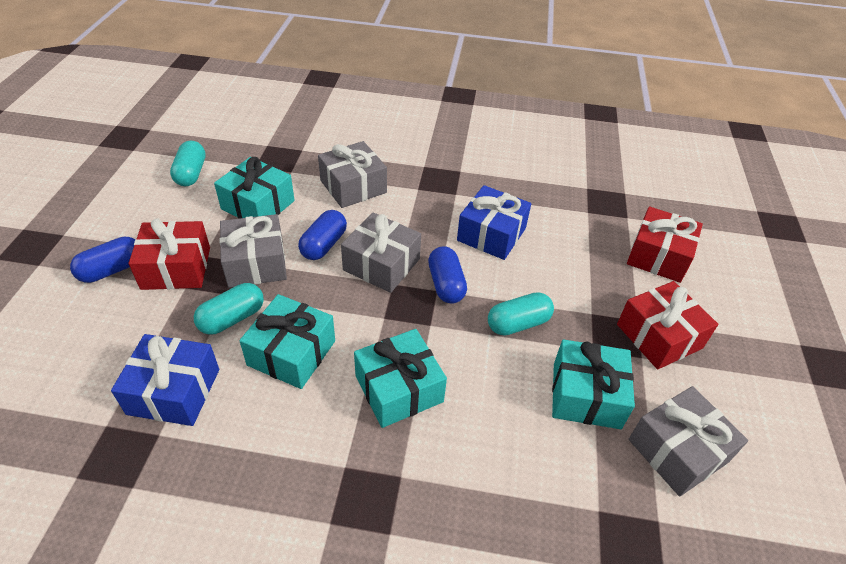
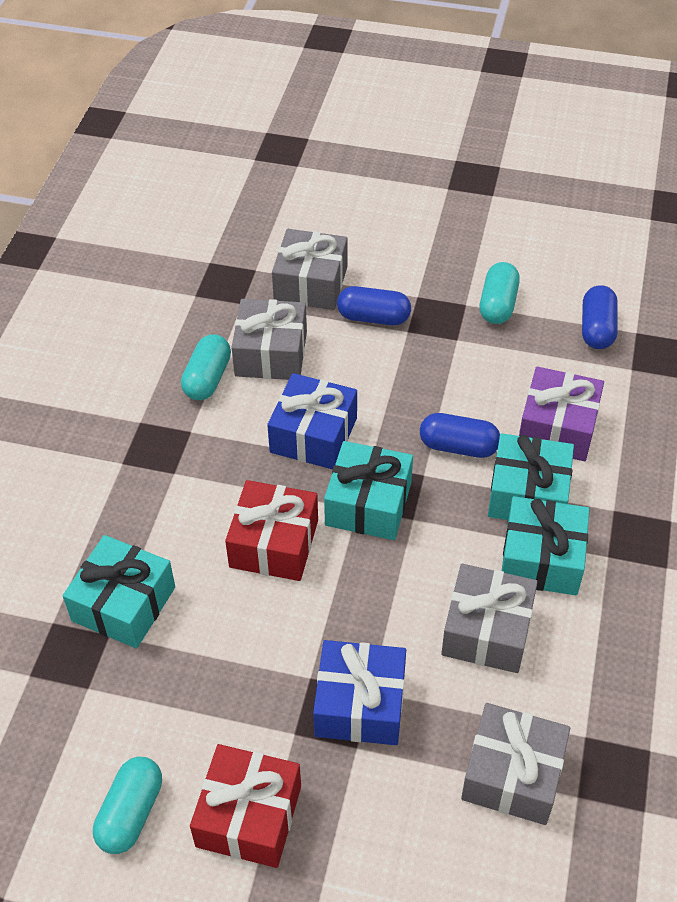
purple gift: 0 -> 1
red gift: 3 -> 2

